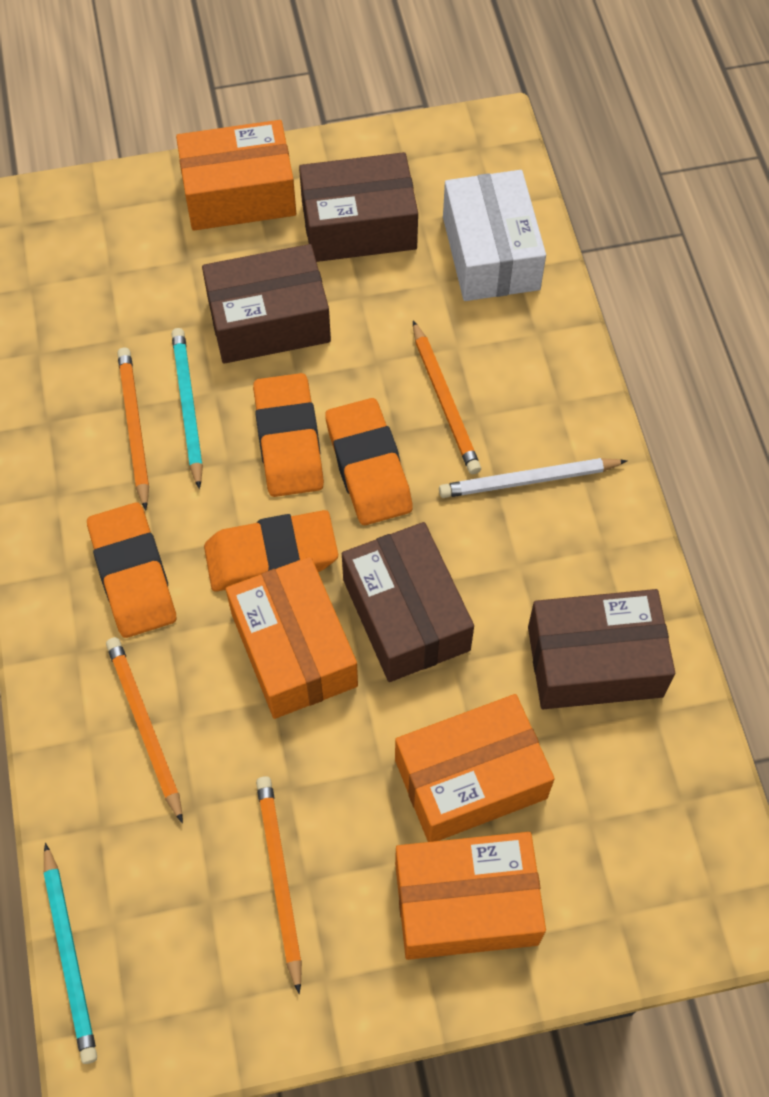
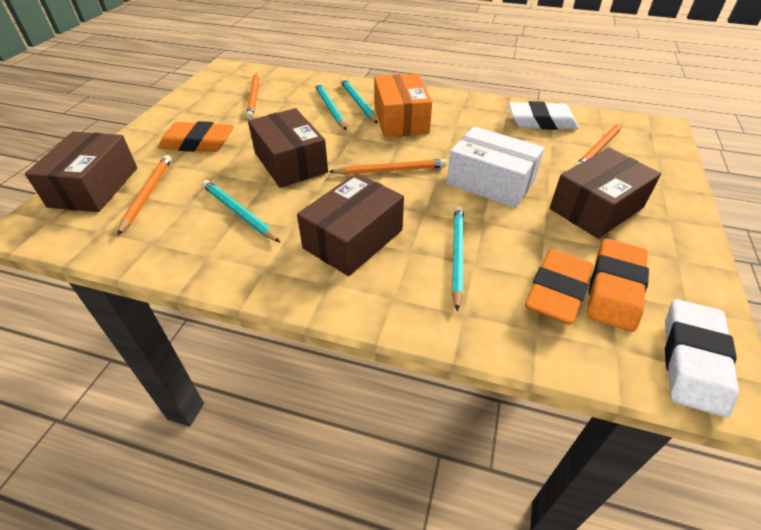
orange box: 4 -> 1
orange eraser: 4 -> 3
turquoise pencil: 2 -> 4
white eraser: 0 -> 2
white pencil: 1 -> 0

